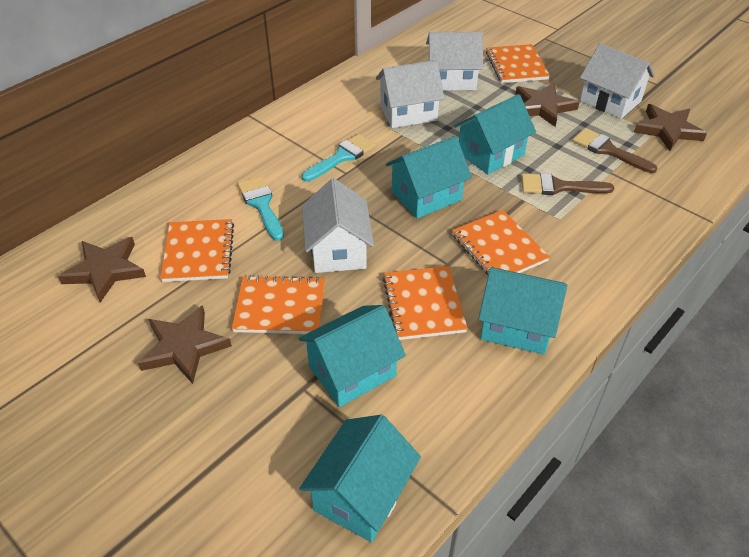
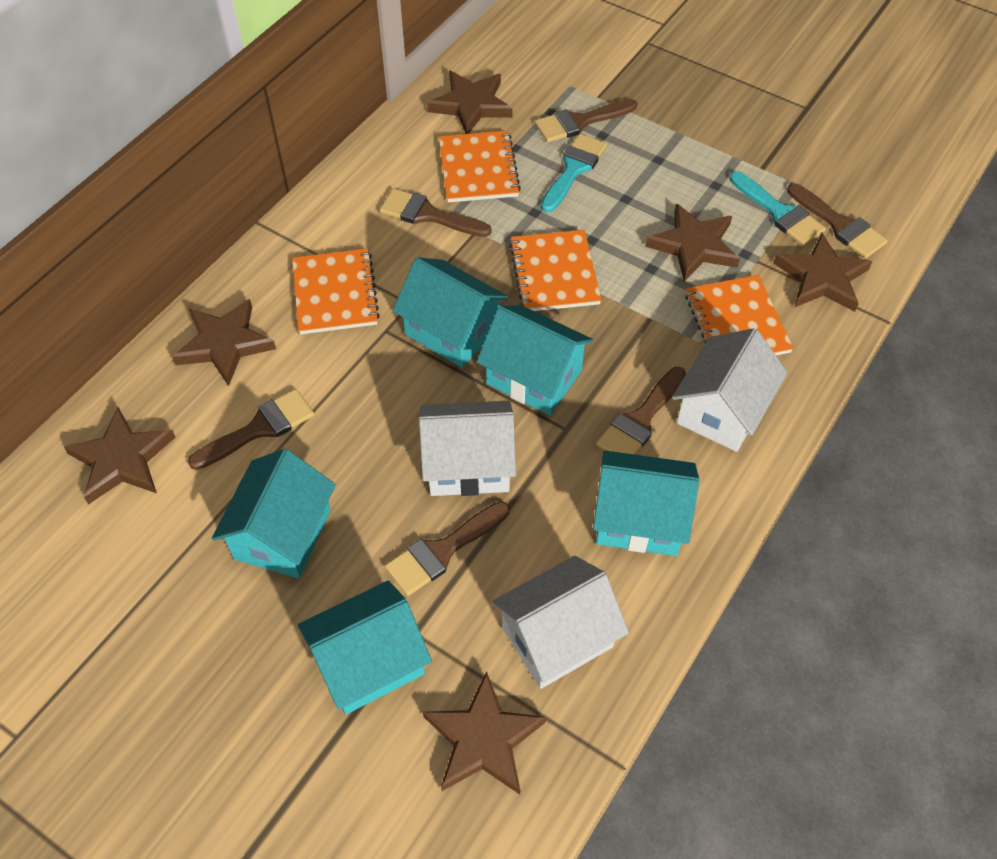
brown brush: 2 -> 6
brown star: 4 -> 6
orange notebook: 5 -> 4
white house: 4 -> 3

